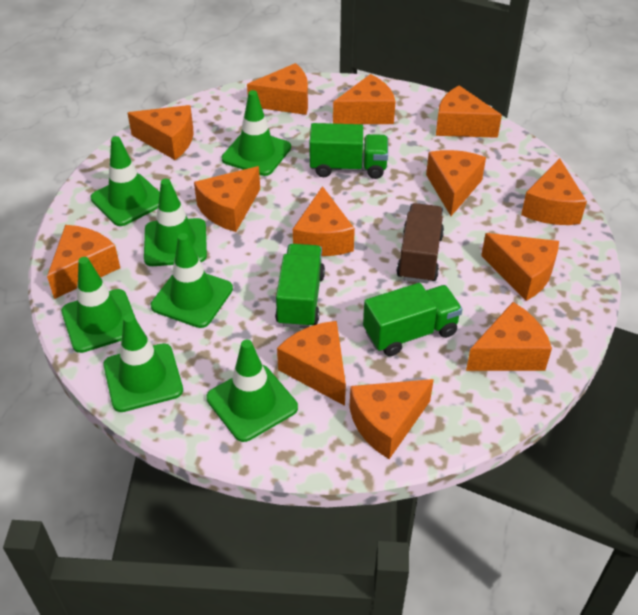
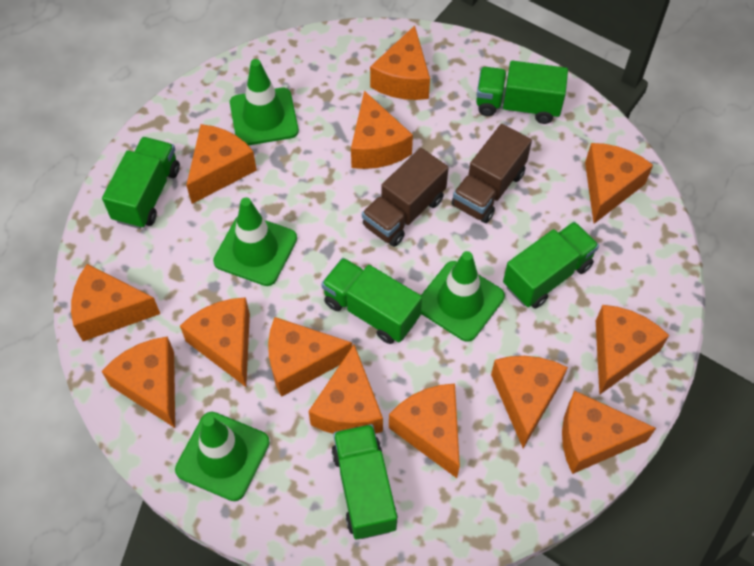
brown truck: 1 -> 2
green traffic cone: 7 -> 4
green truck: 3 -> 5

